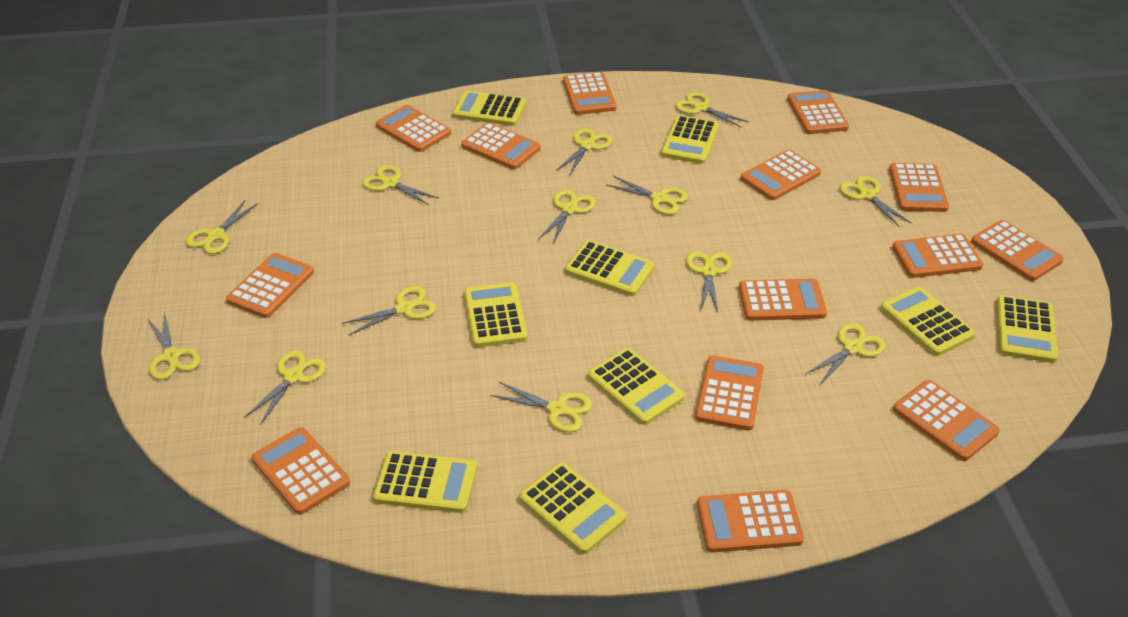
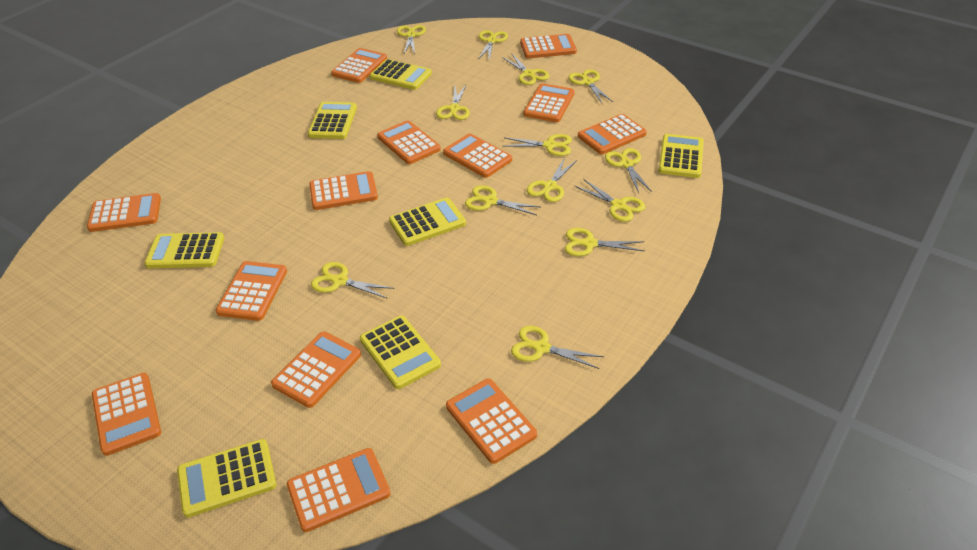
orange calculator: 14 -> 13
yellow calculator: 9 -> 7

